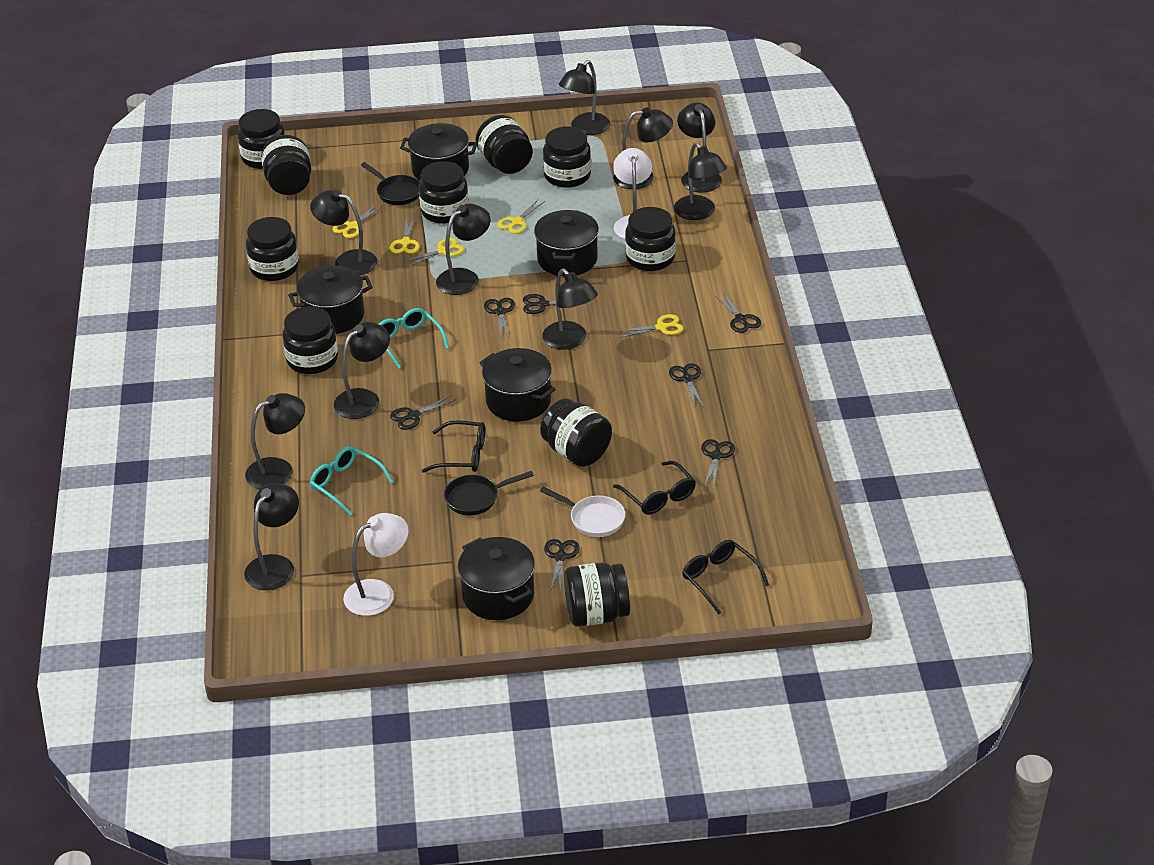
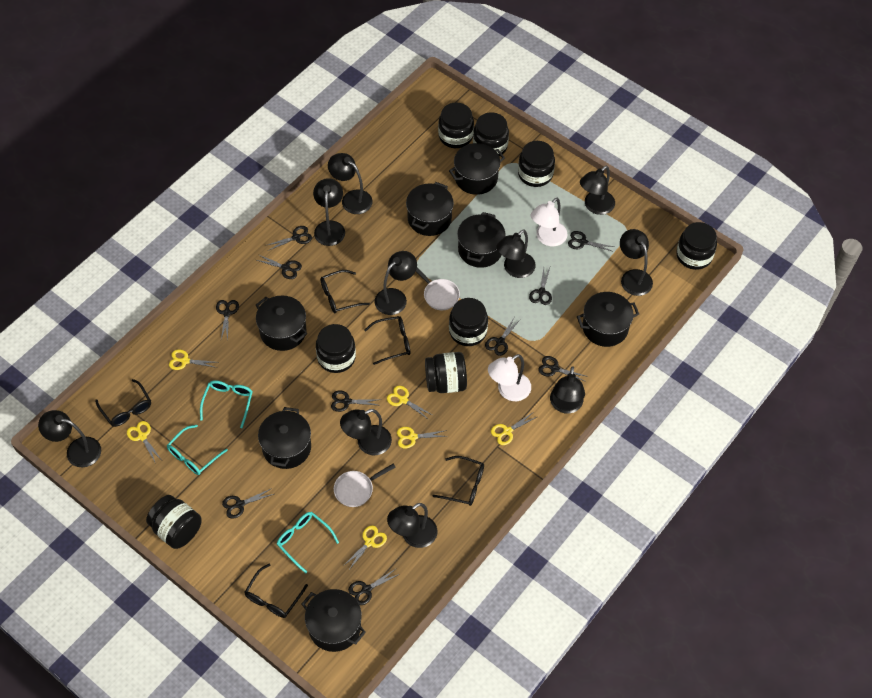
black glasses: 3 -> 5
black jar: 10 -> 8
black pan: 2 -> 0
black pot: 5 -> 7
black scissors: 7 -> 10
turquoise glasses: 2 -> 3
white pan: 1 -> 2
yellow scissors: 5 -> 6

